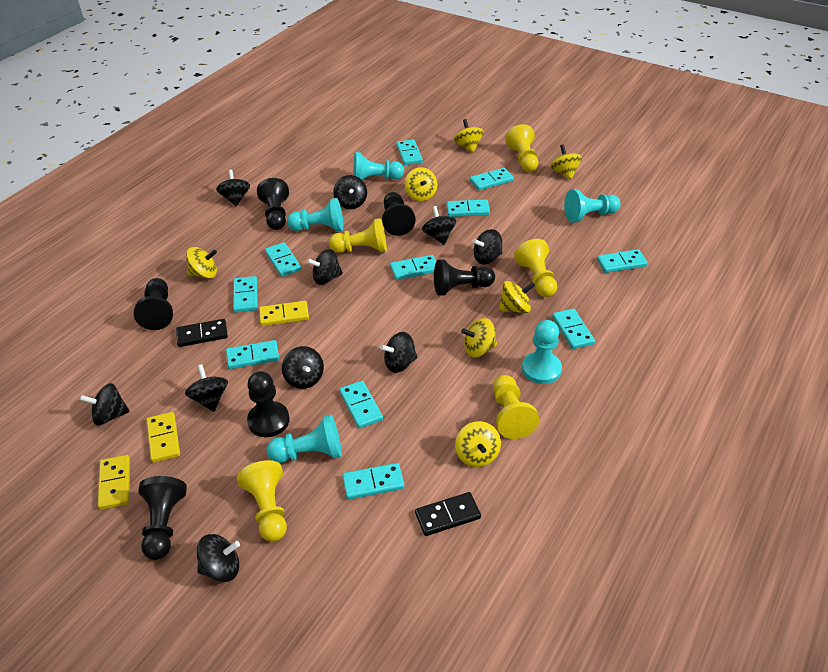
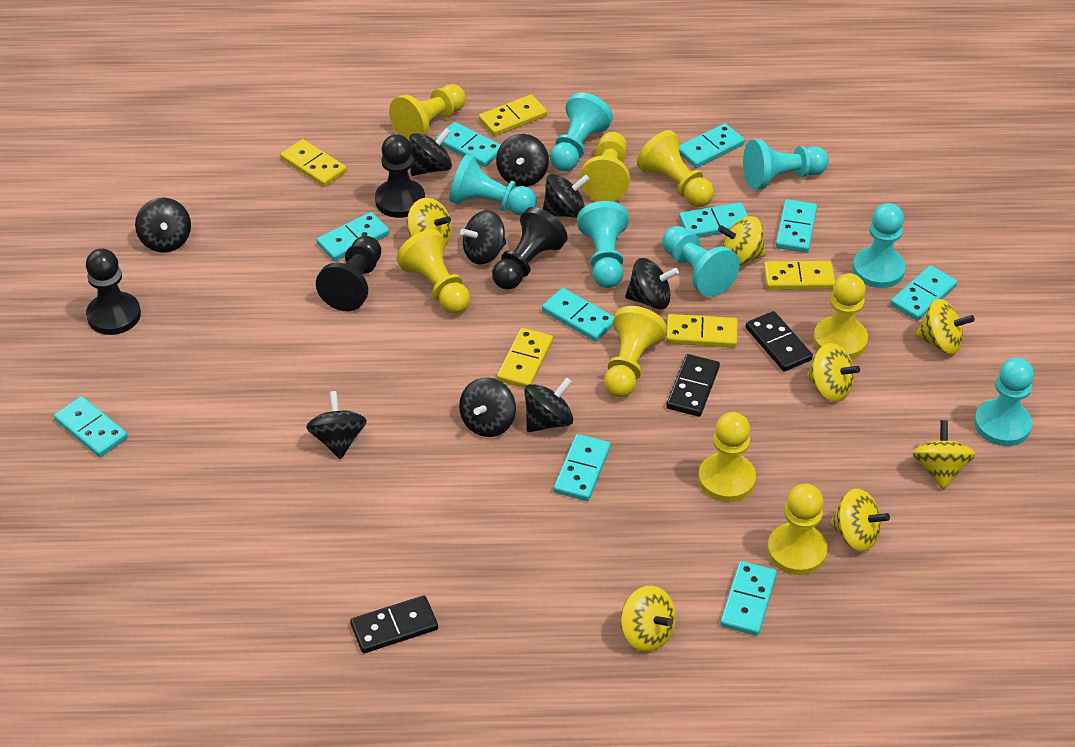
black domino: 2 -> 3
black pawn: 6 -> 4
black spinning top: 10 -> 9
turquoise domino: 11 -> 10
turquoise pawn: 5 -> 7
yellow domino: 3 -> 5
yellow pawn: 5 -> 8

